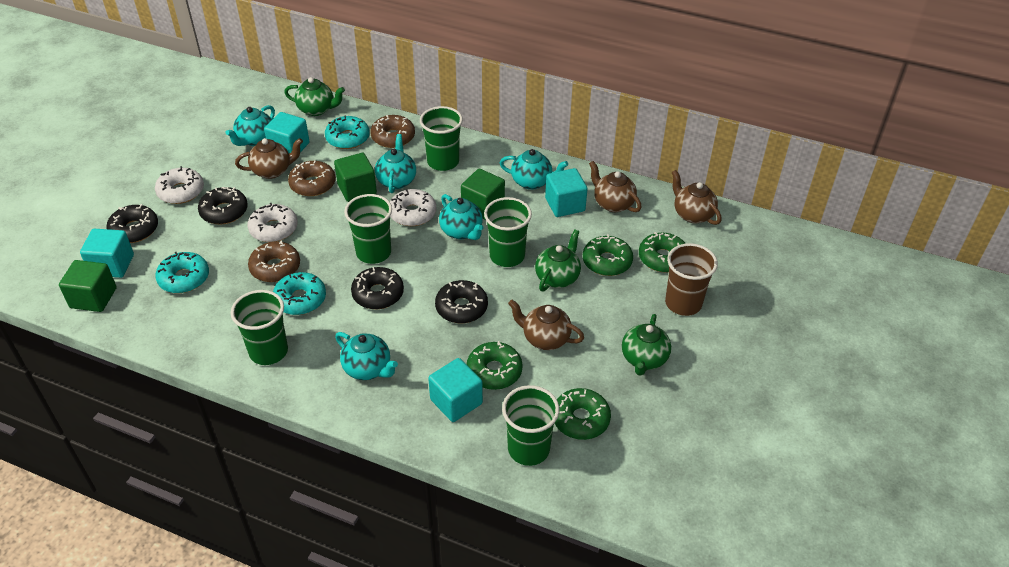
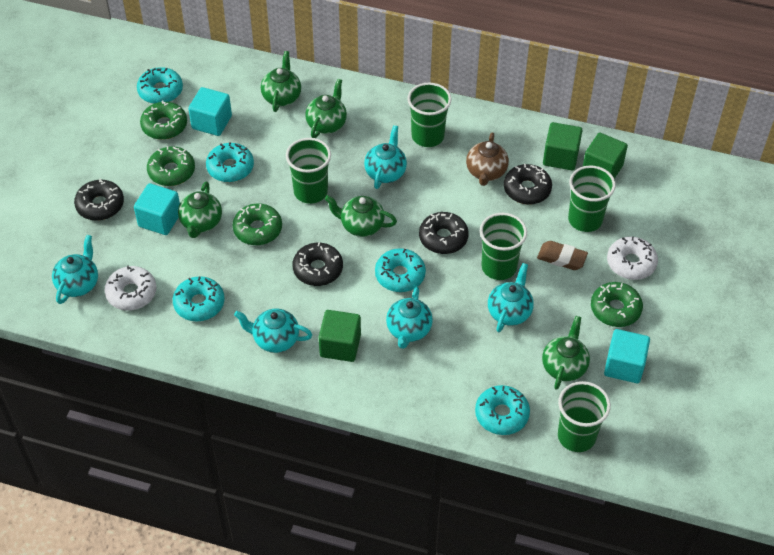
brown cup: 1 -> 0
brown donut: 3 -> 0
brown eraser: 0 -> 1
brown teapot: 4 -> 1
green teapot: 3 -> 5
turquoise cube: 4 -> 3
turquoise donut: 3 -> 5
white donut: 3 -> 2

